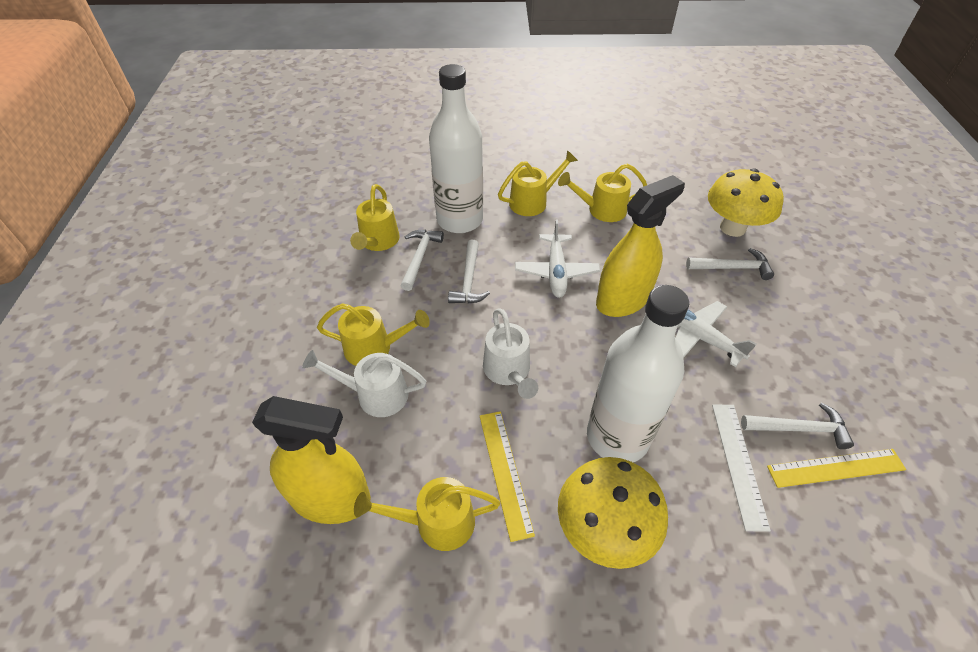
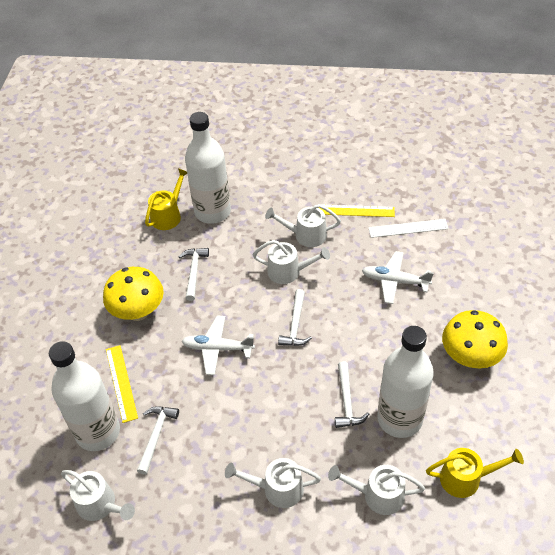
white bottle: 2 -> 3
white watering can: 2 -> 5
yellow spray bottle: 2 -> 0
yellow watering can: 5 -> 2

